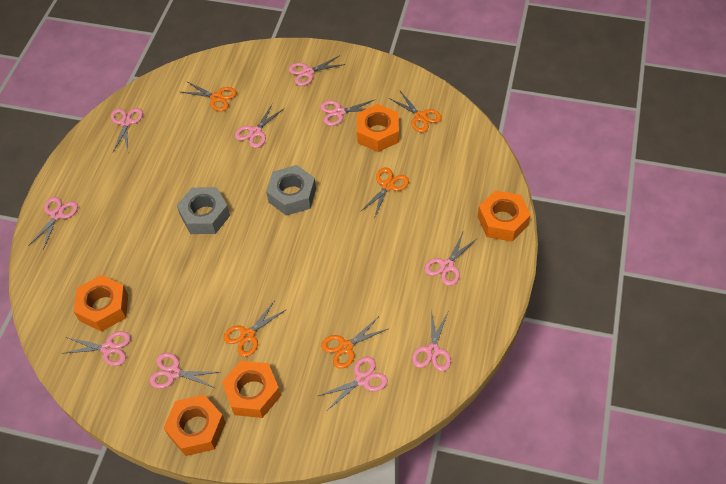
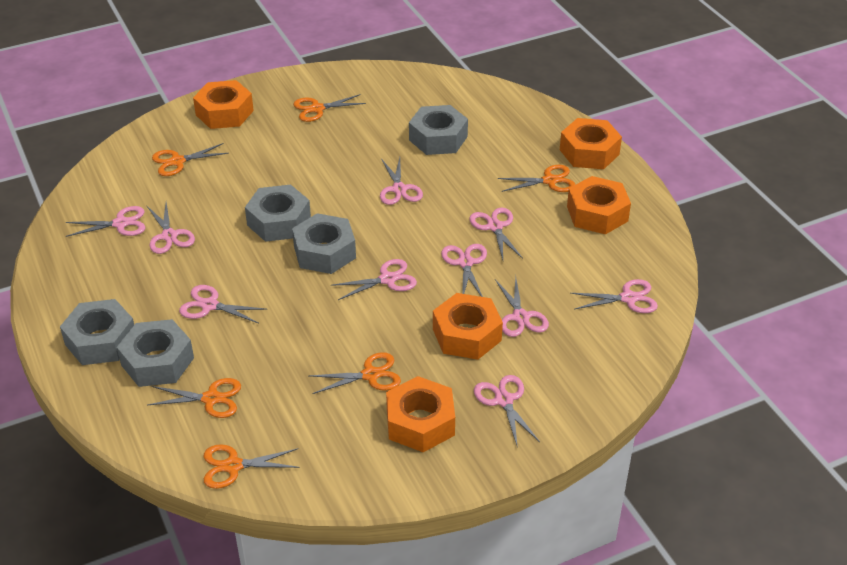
grey nut: 2 -> 5
orange scissors: 5 -> 6

